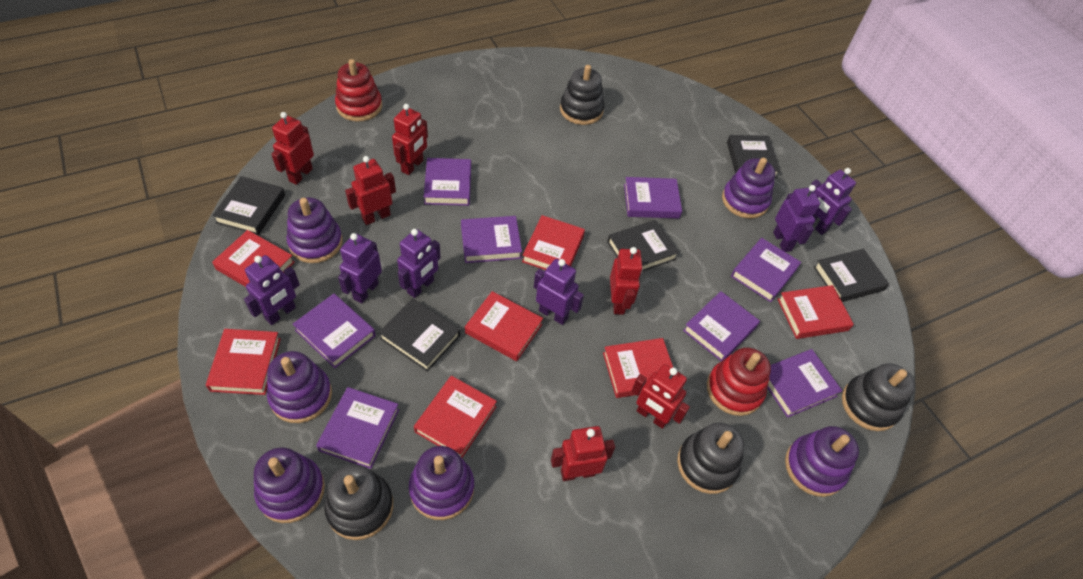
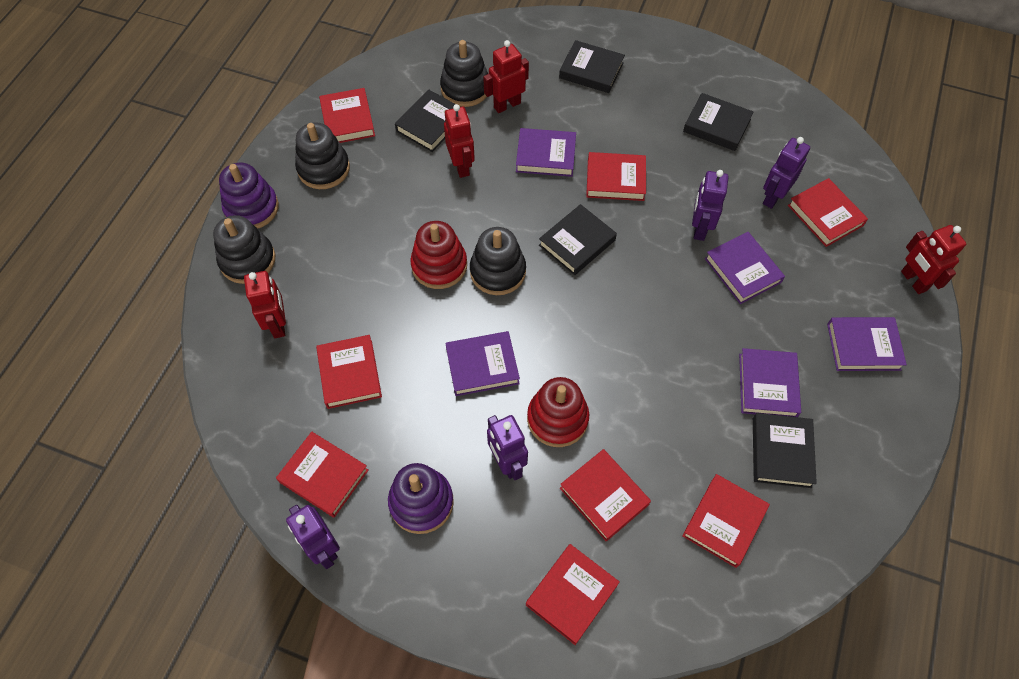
purple book: 8 -> 5
purple robot: 6 -> 4
purple stacking toy: 6 -> 2
red book: 7 -> 8
red robot: 6 -> 4

